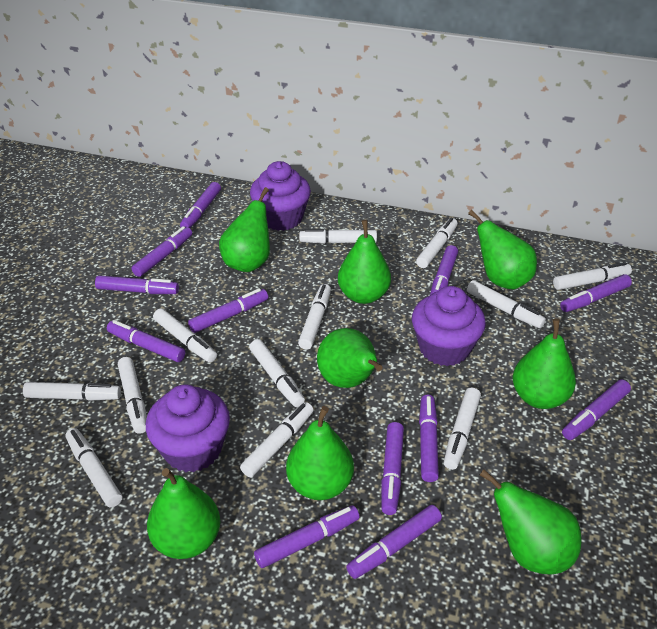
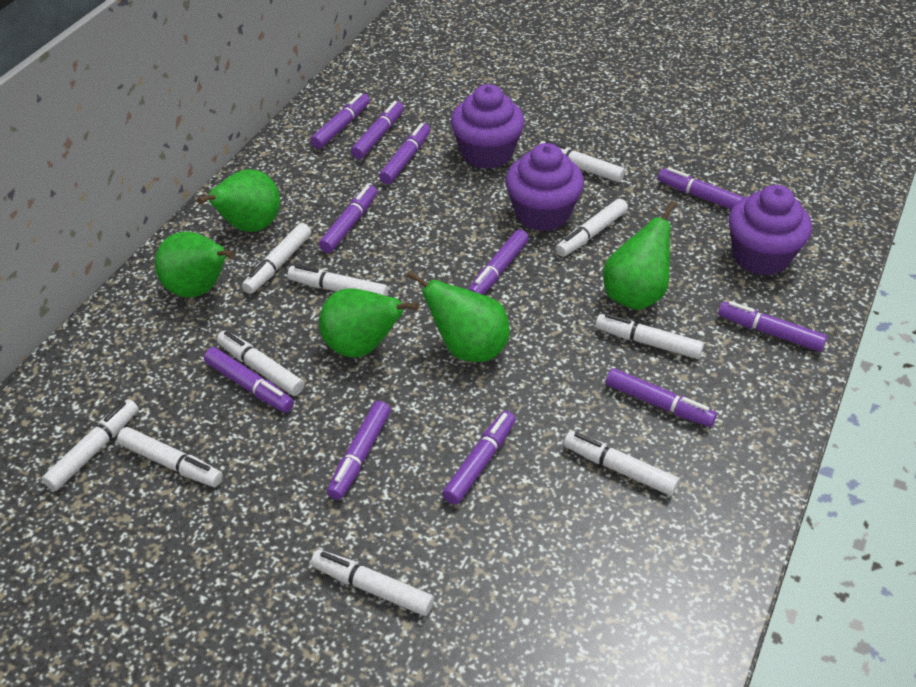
green pear: 8 -> 5
purple marker: 12 -> 11
white marker: 12 -> 10

